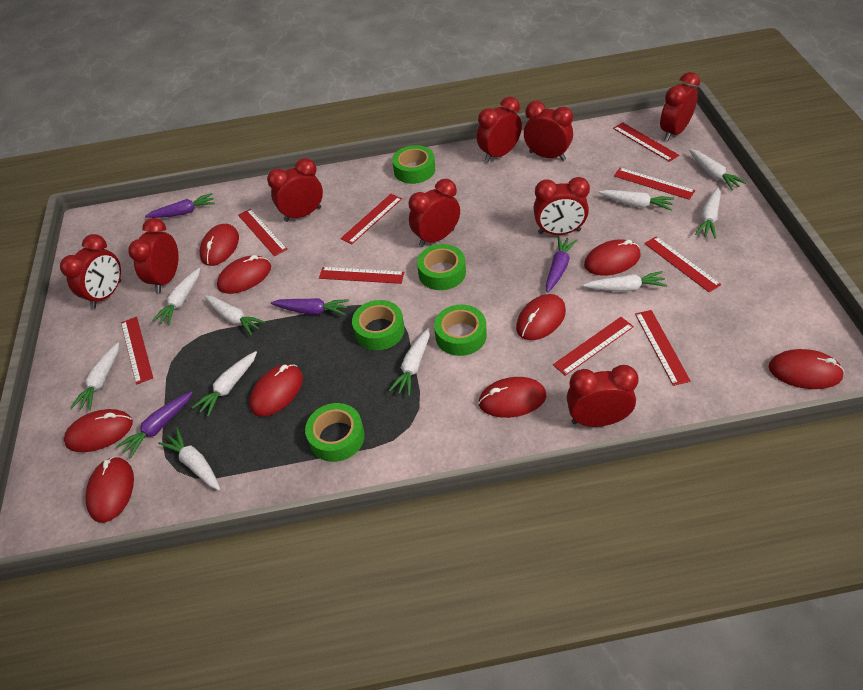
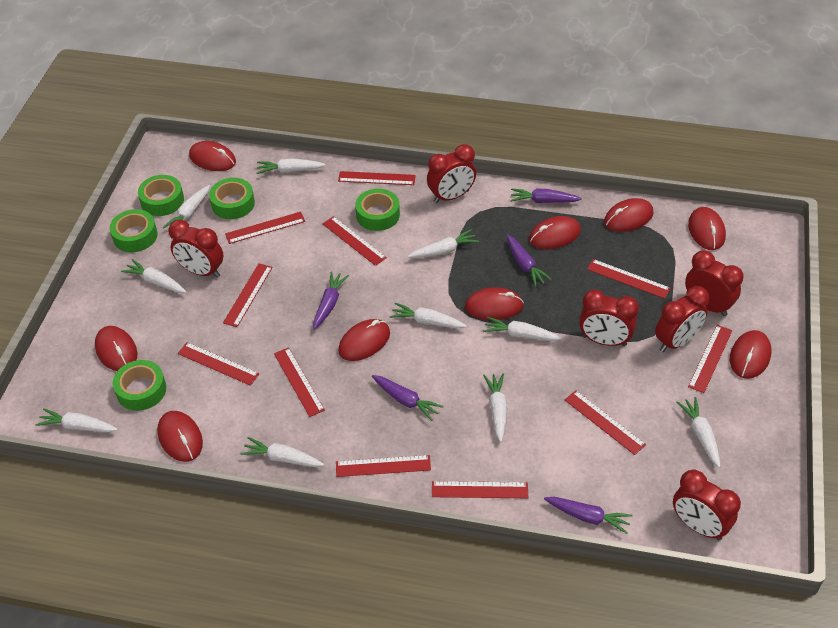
purple carrot: 4 -> 5
red clock: 9 -> 6
red ruler: 9 -> 11

